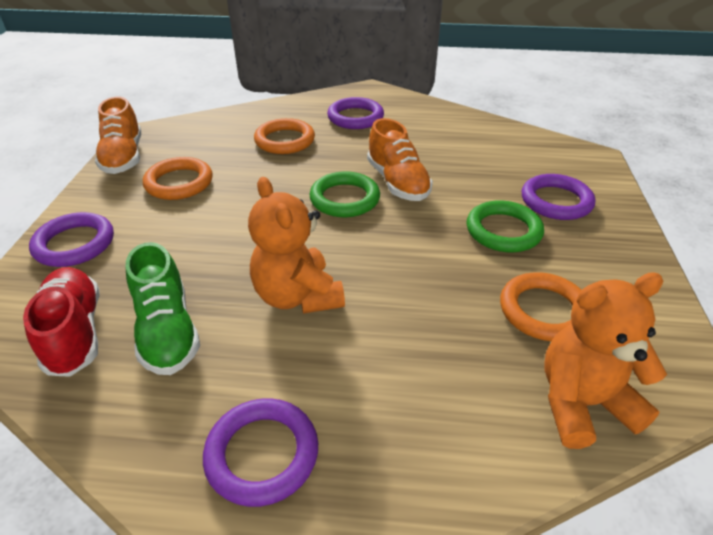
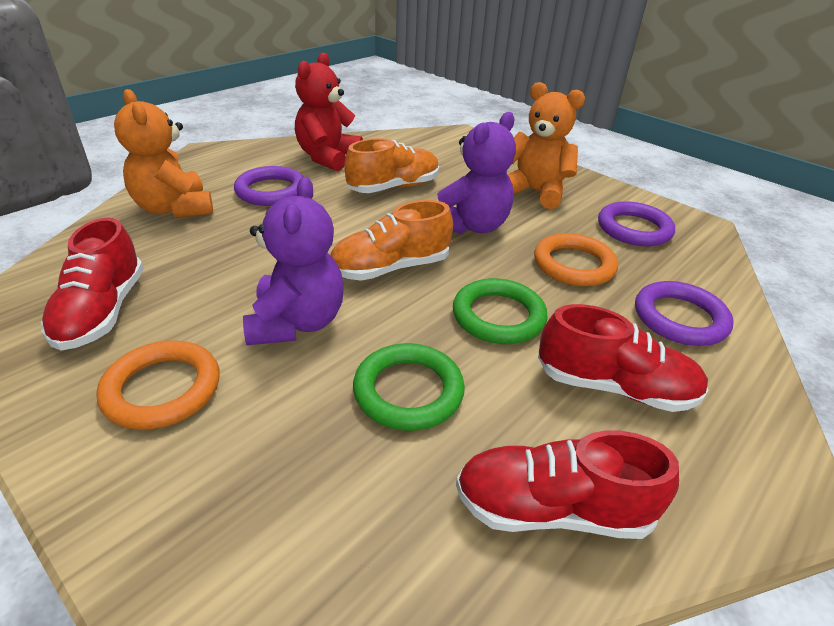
green shoe: 1 -> 0
orange ring: 3 -> 2
purple ring: 4 -> 3
purple teddy bear: 0 -> 2
red shoe: 1 -> 3
red teddy bear: 0 -> 1

